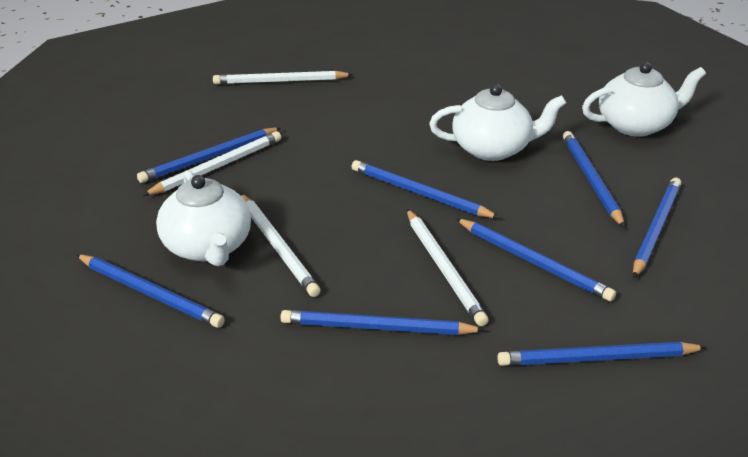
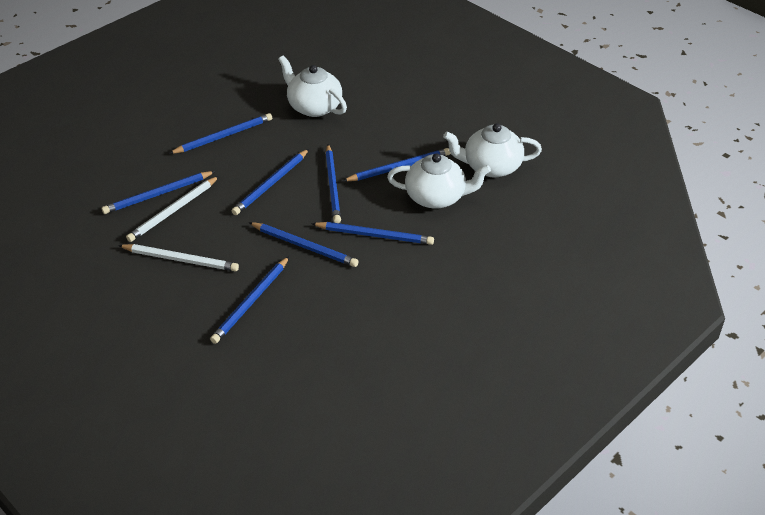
white pencil: 4 -> 2

